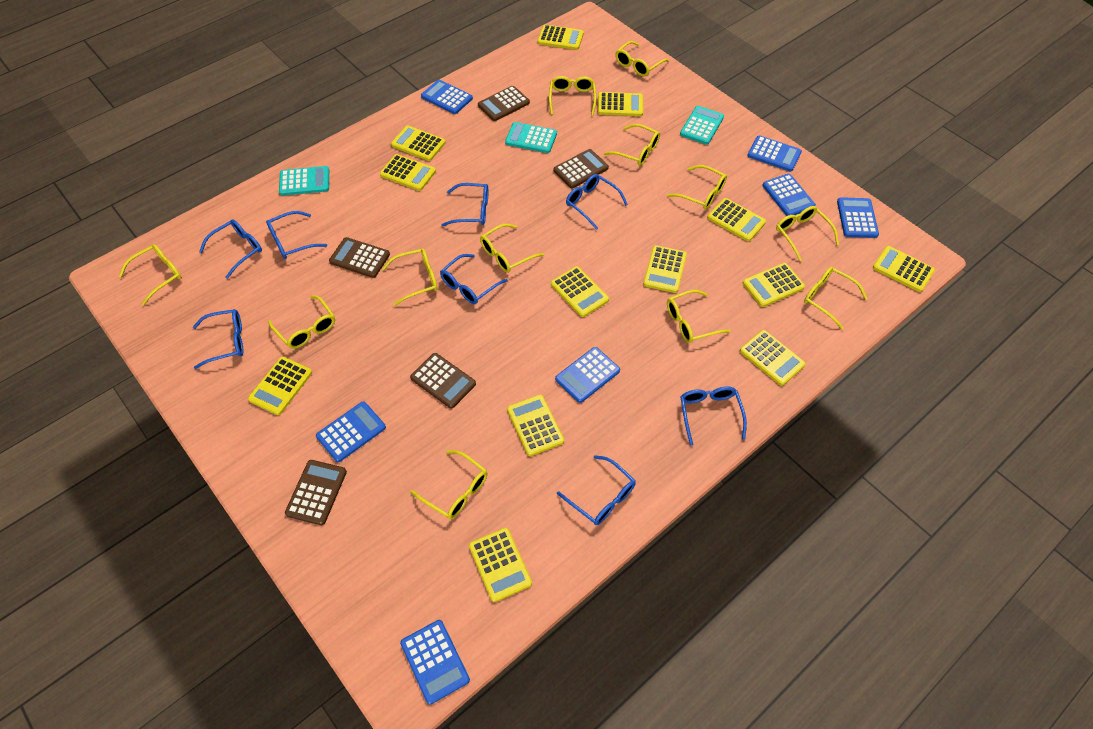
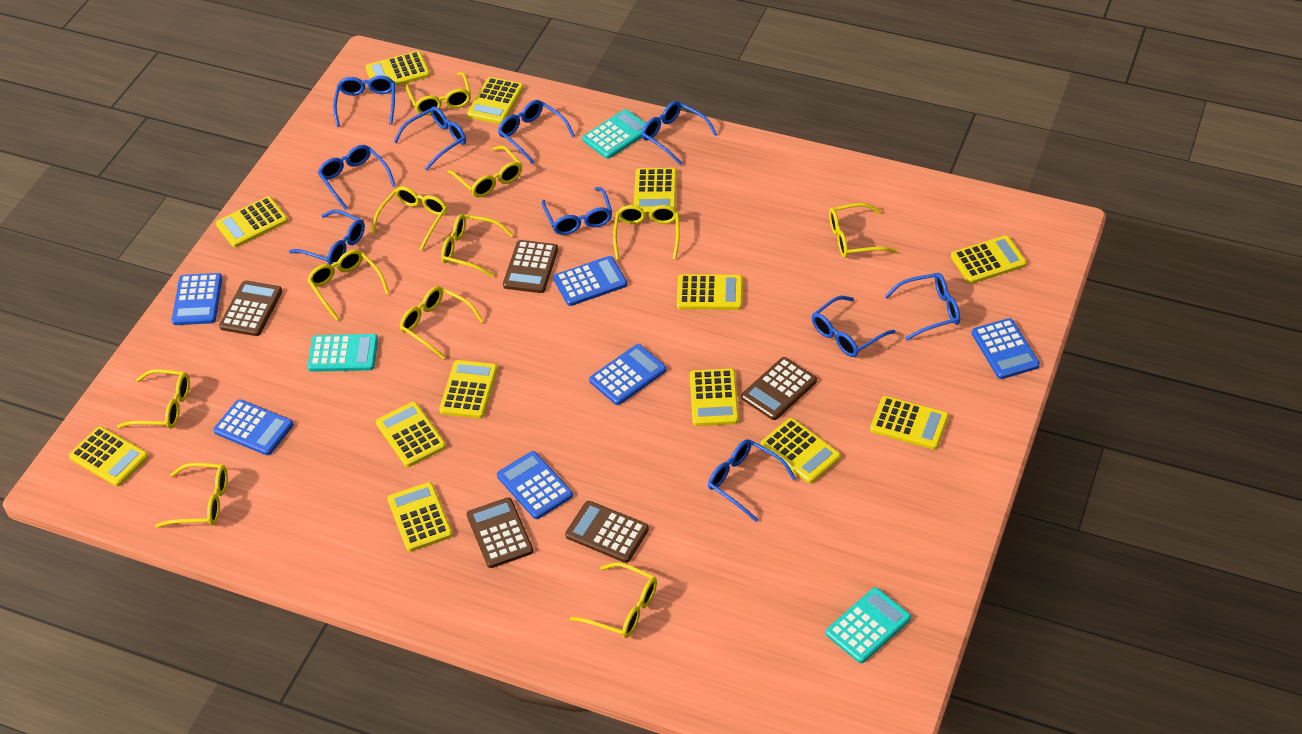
blue calculator: 7 -> 6
blue glasses: 8 -> 10
yellow glasses: 12 -> 11

